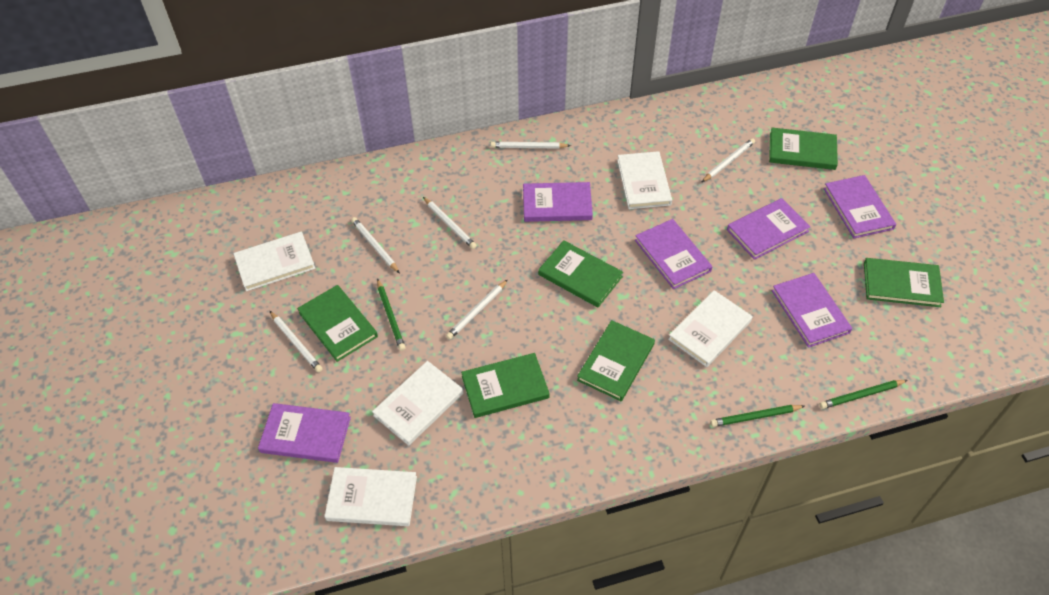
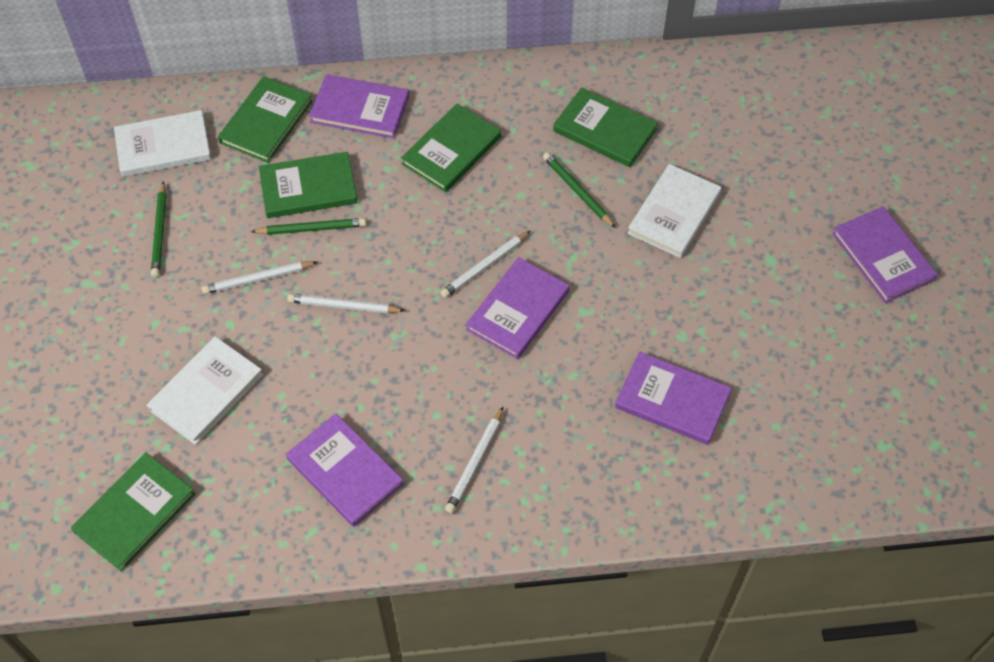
green book: 6 -> 5
purple book: 6 -> 5
white book: 5 -> 3
white pencil: 6 -> 4

